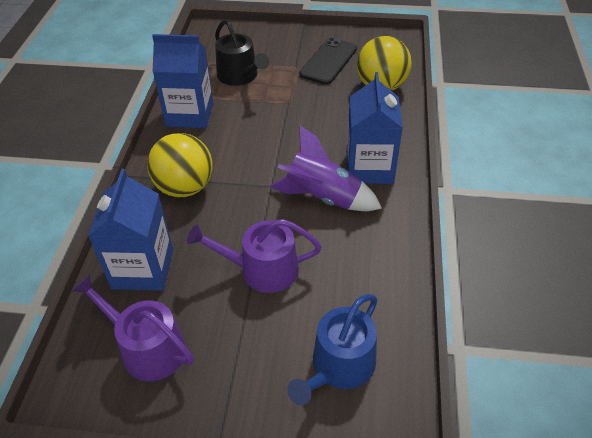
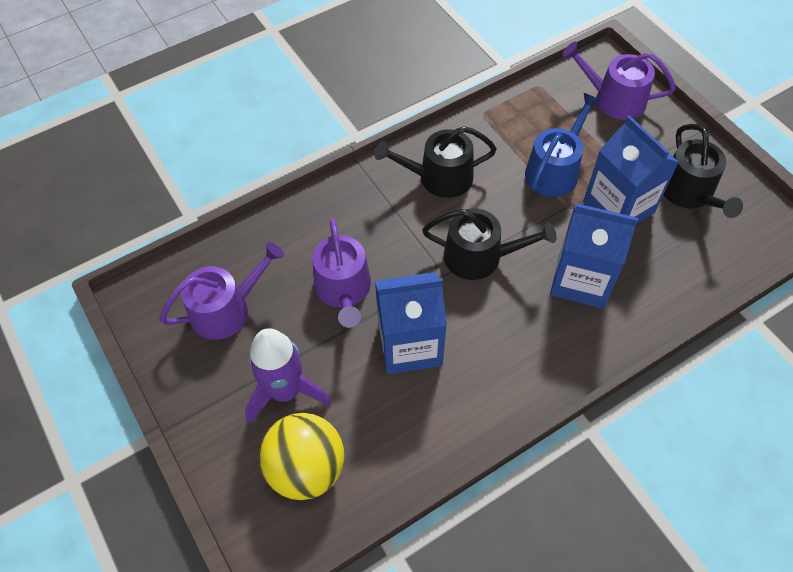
black phone: 1 -> 0
black watering can: 1 -> 3
purple watering can: 2 -> 3
yellow ball: 2 -> 1

